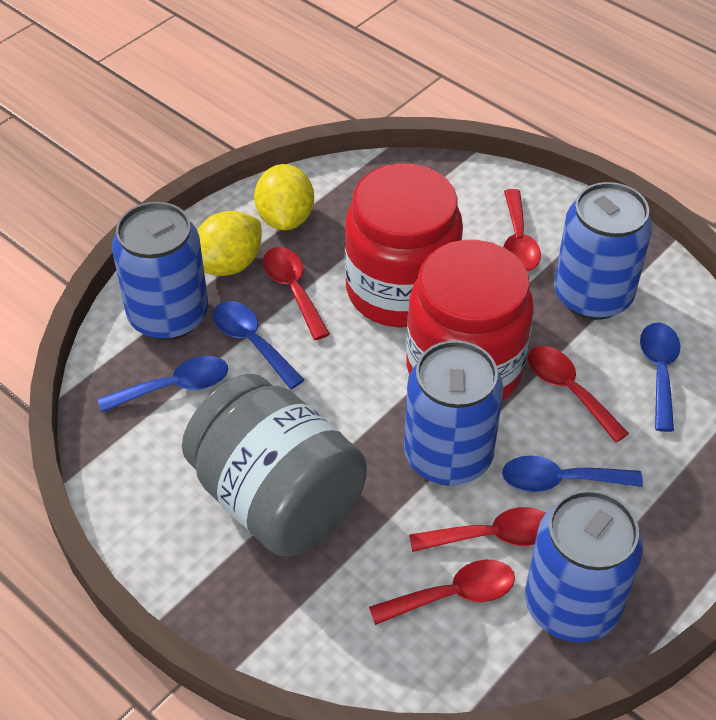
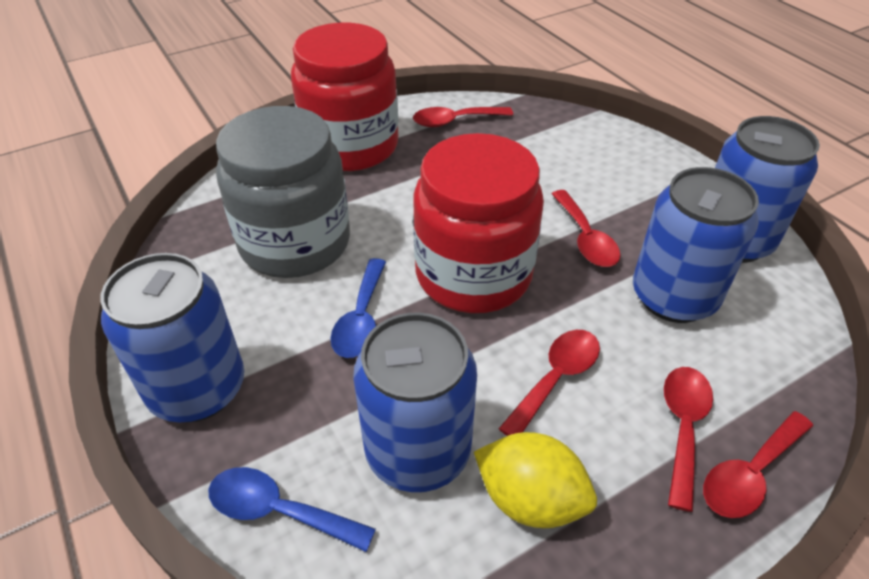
blue spoon: 4 -> 2
yellow lemon: 2 -> 1

